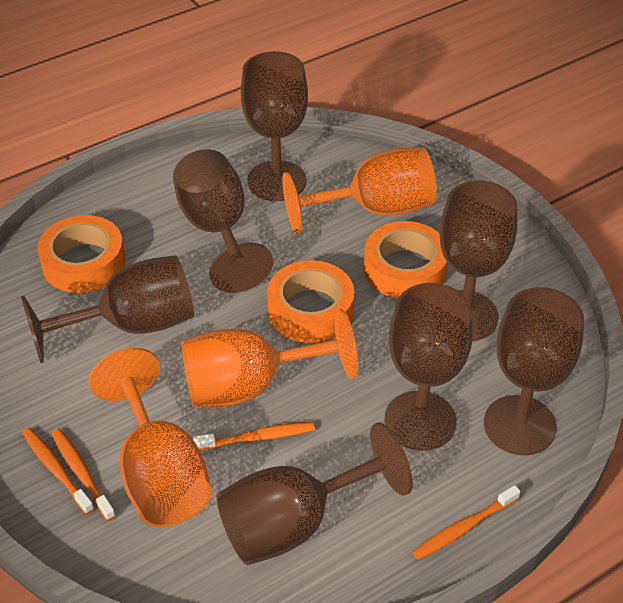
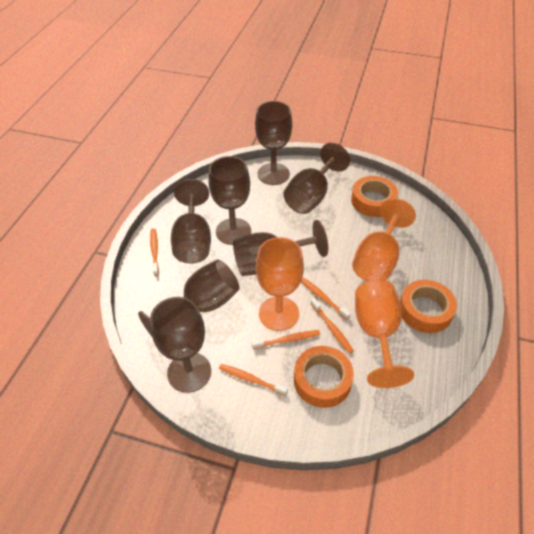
orange toothbrush: 4 -> 5

